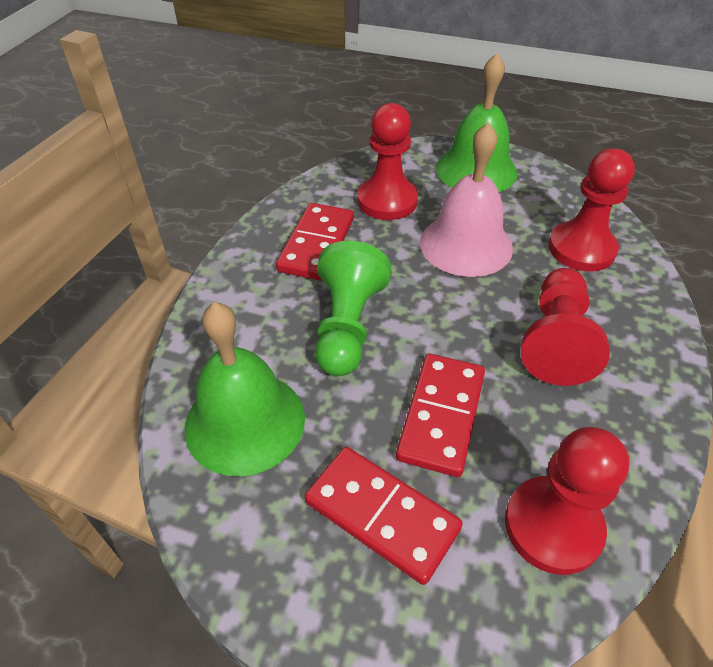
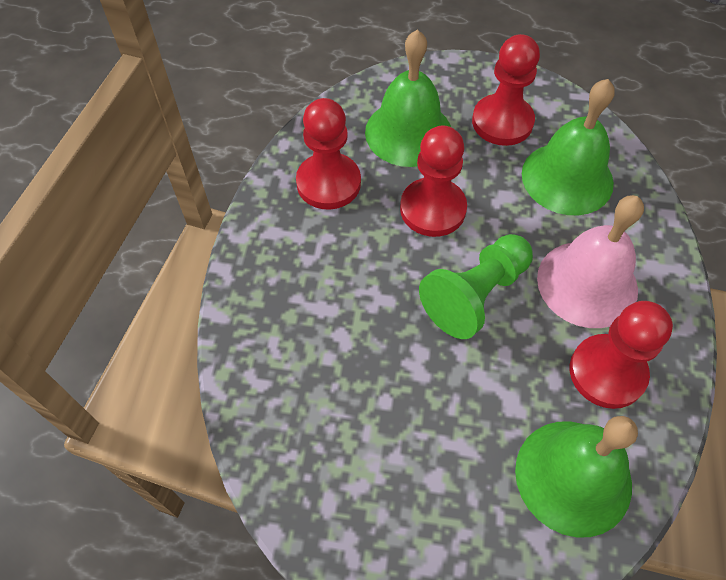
green bell: 2 -> 3
red domino: 3 -> 0

